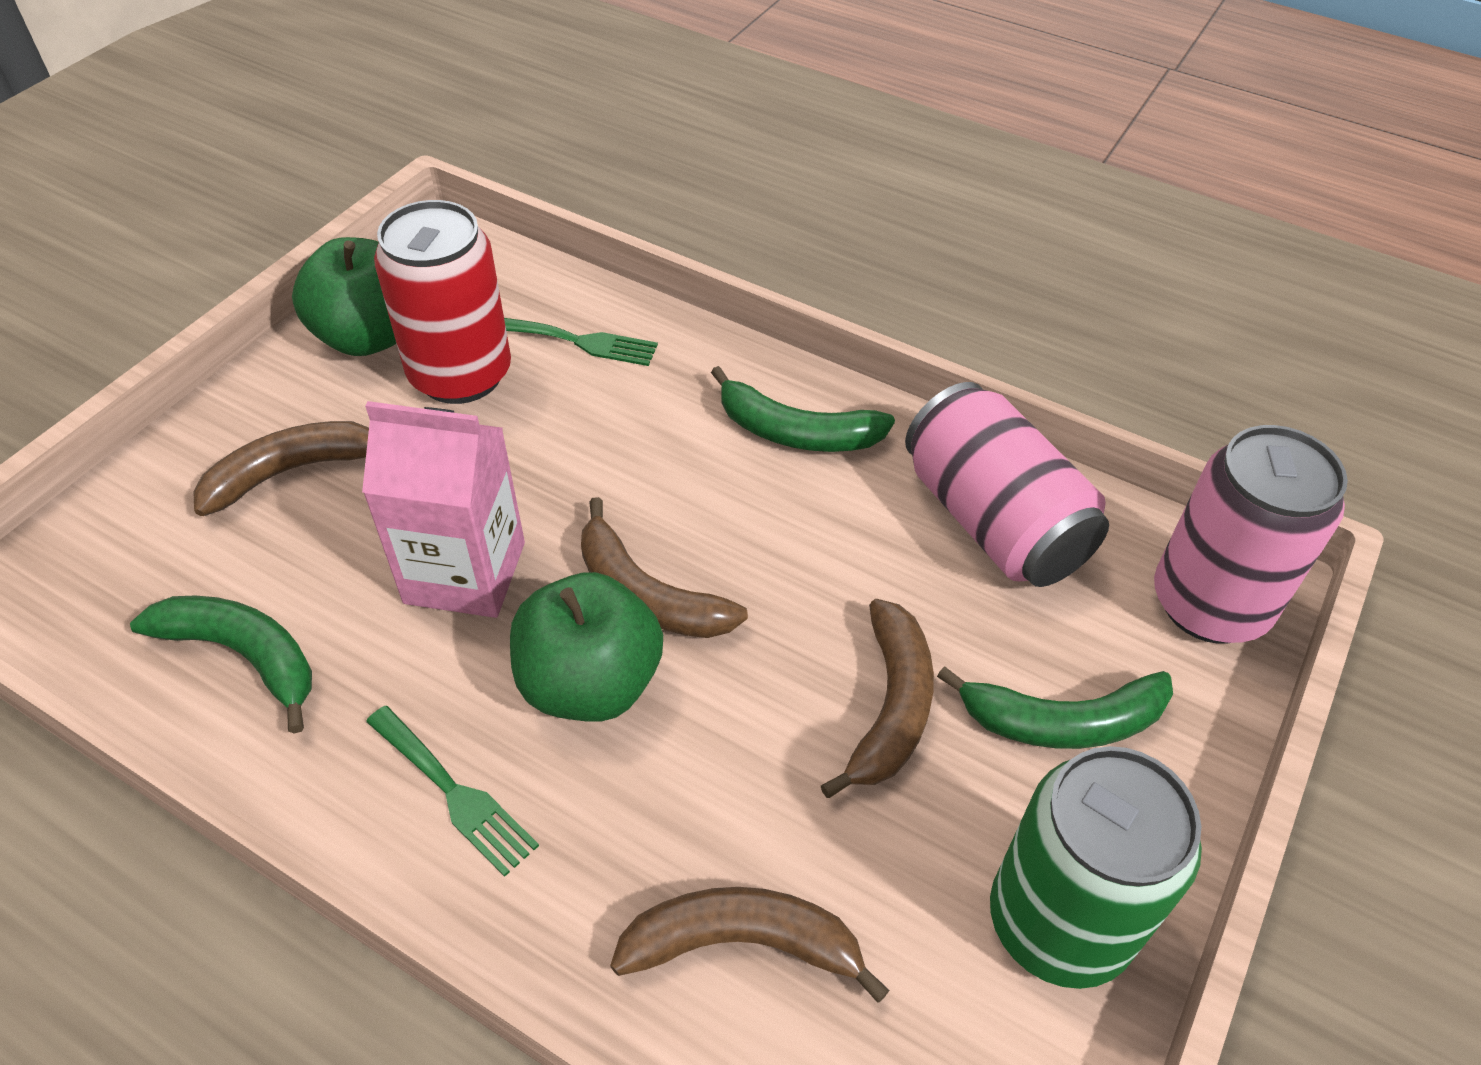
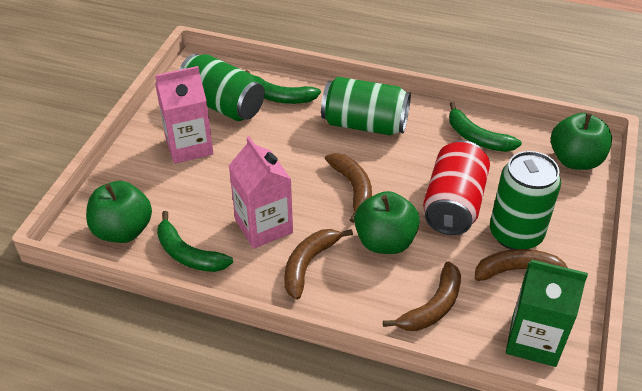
green apple: 2 -> 3
green can: 1 -> 3
green carton: 0 -> 1
green fork: 2 -> 0
pink can: 2 -> 0
pink carton: 1 -> 2

